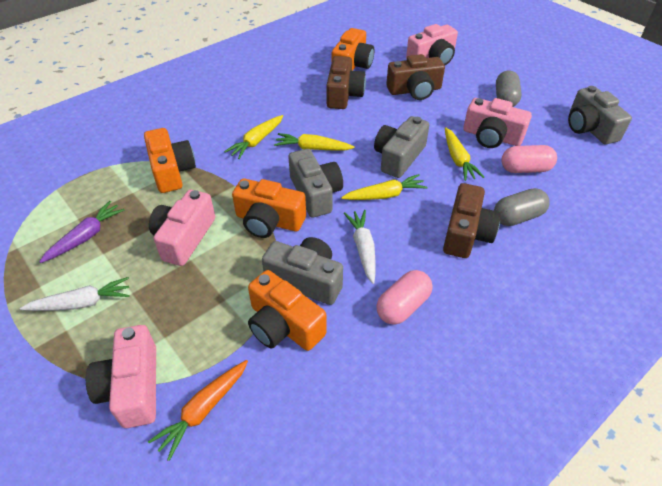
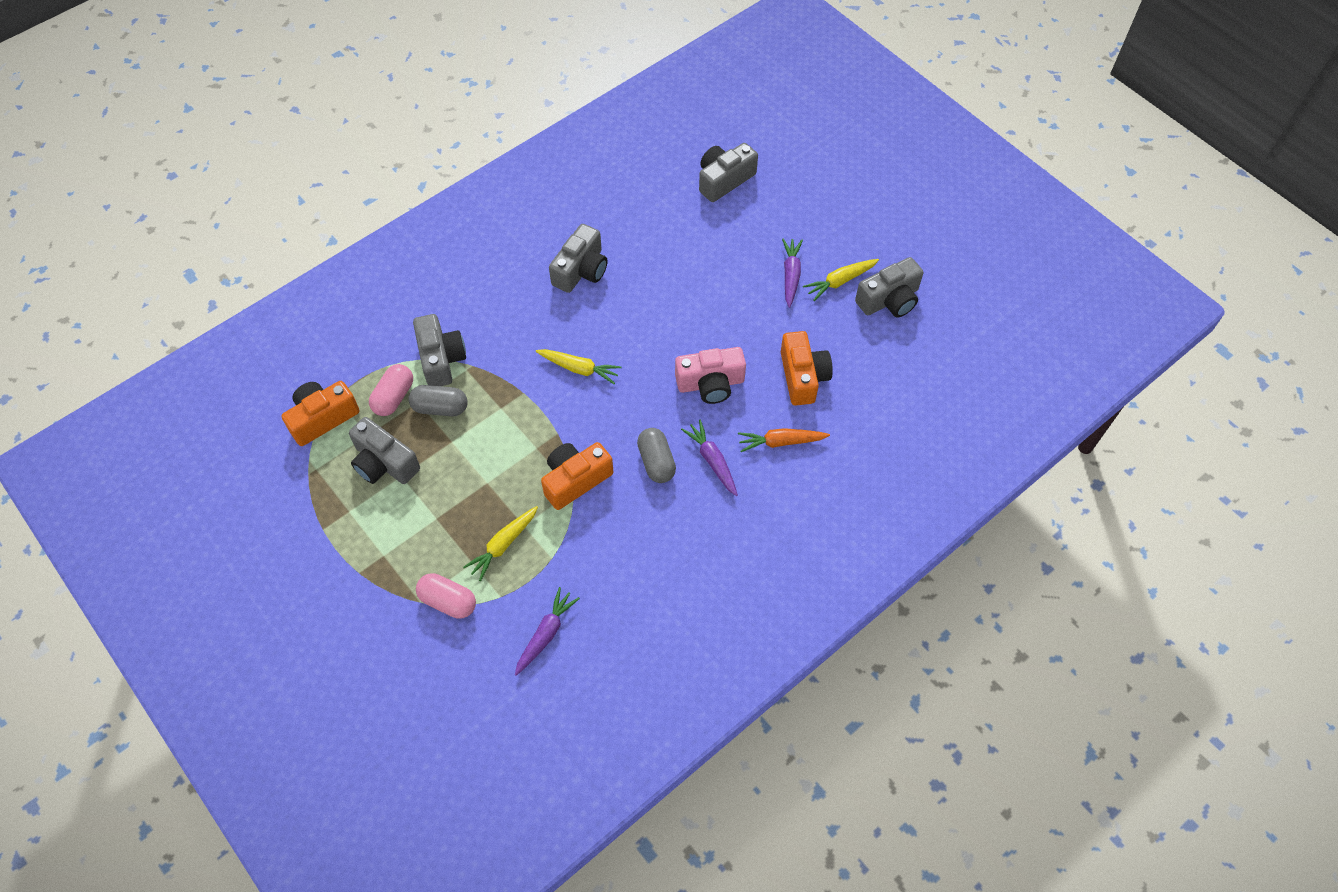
brown camera: 3 -> 0
grey camera: 4 -> 5
orange camera: 4 -> 3
pink camera: 4 -> 1
purple carrot: 1 -> 3
white carrot: 2 -> 0
yellow carrot: 4 -> 3

